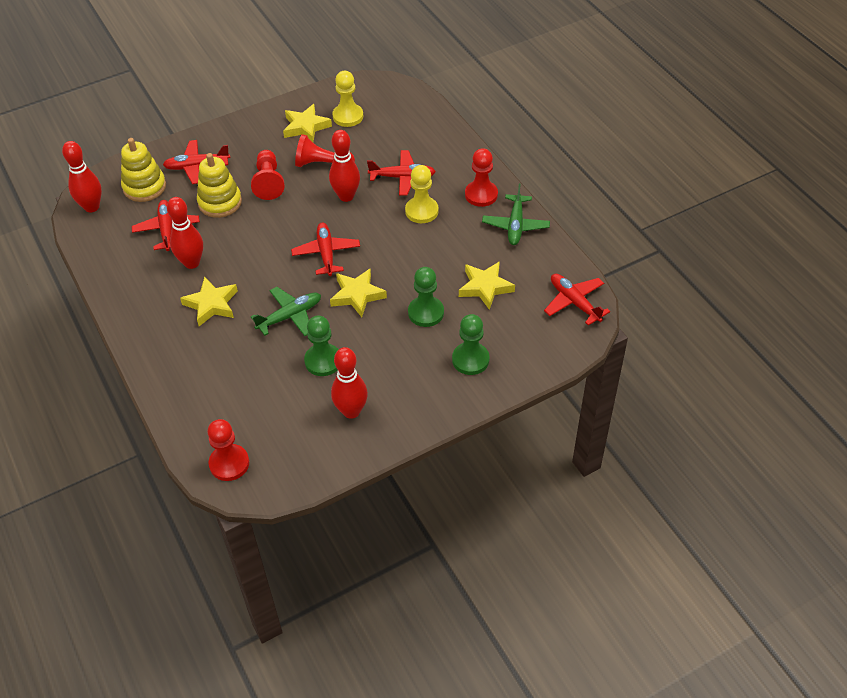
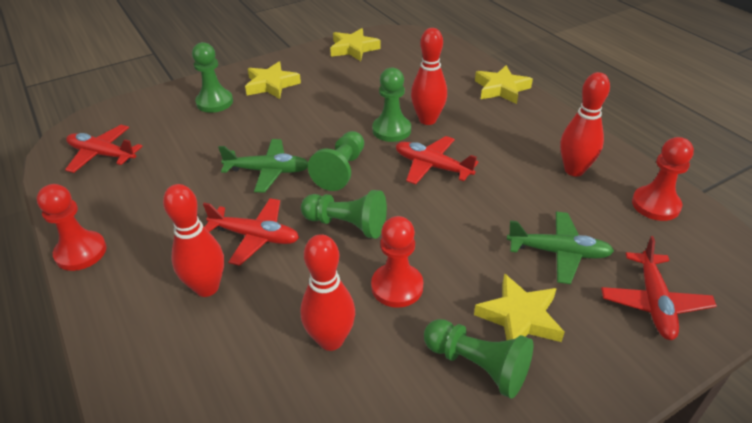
green pawn: 3 -> 5
red pawn: 4 -> 3
red plane: 5 -> 4
yellow pawn: 2 -> 0
yellow stacking toy: 2 -> 0

